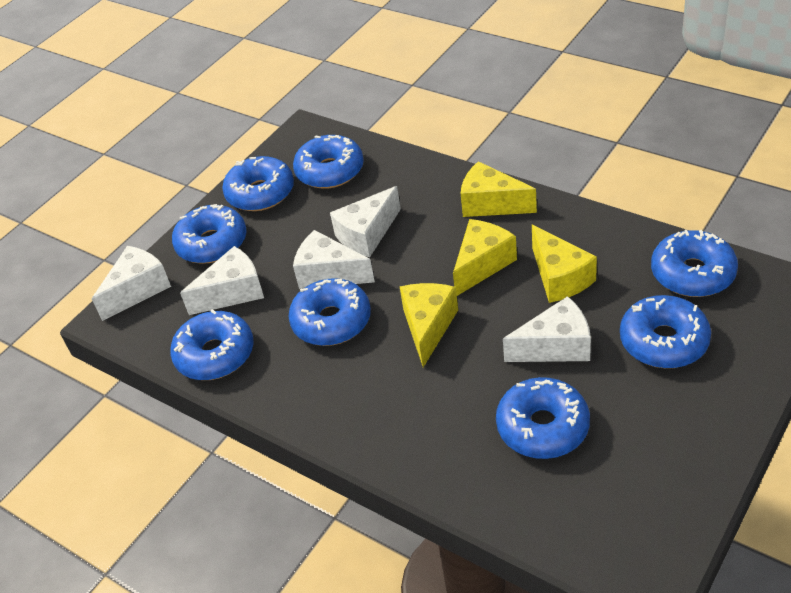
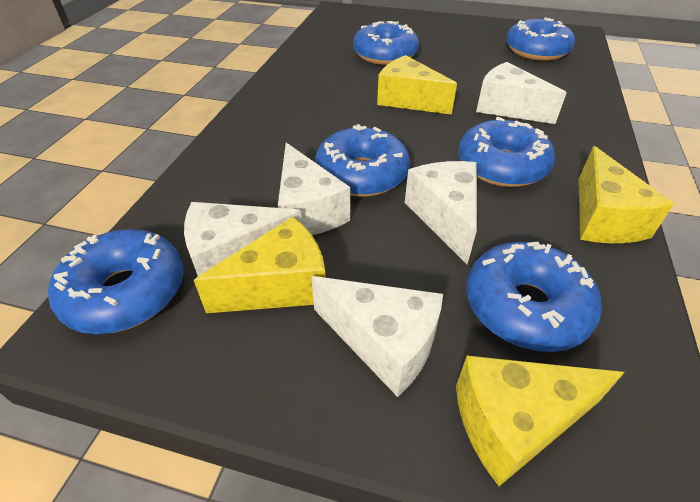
blue donut: 8 -> 6

